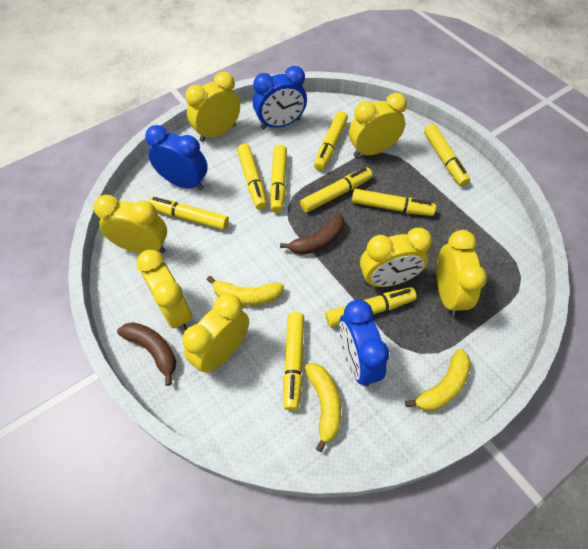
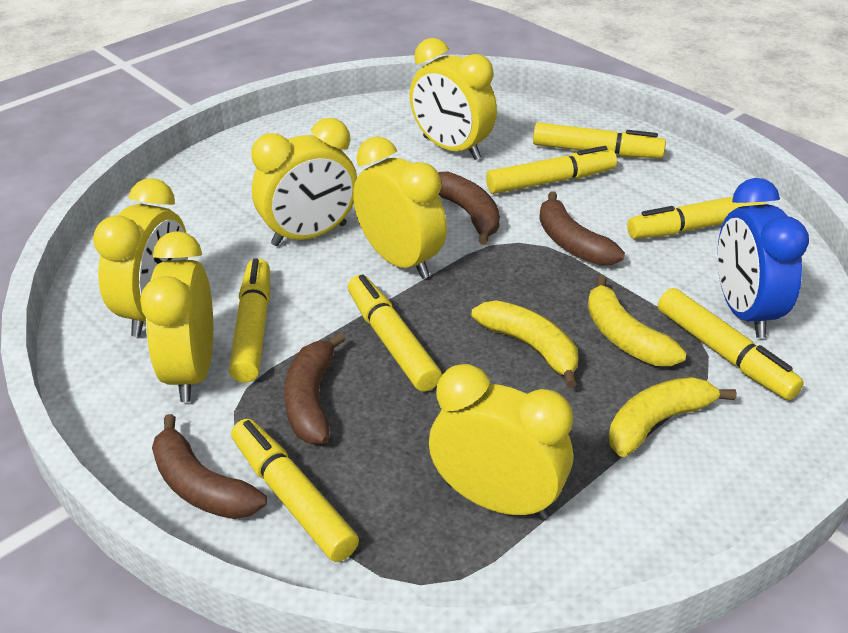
blue clock: 3 -> 1
brown banana: 2 -> 4
yellow clock: 7 -> 6
yellow marker: 9 -> 7

